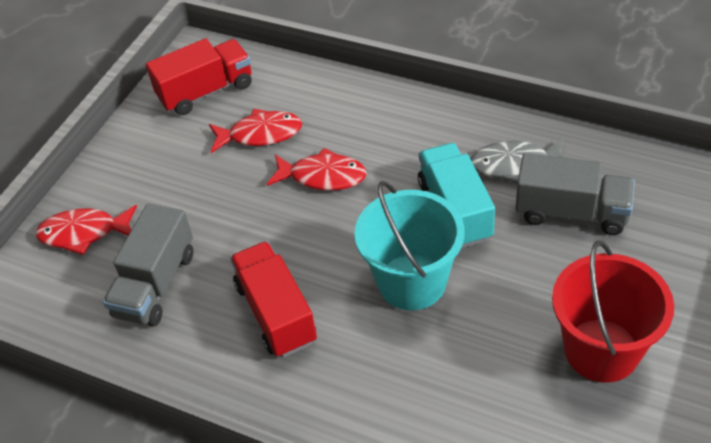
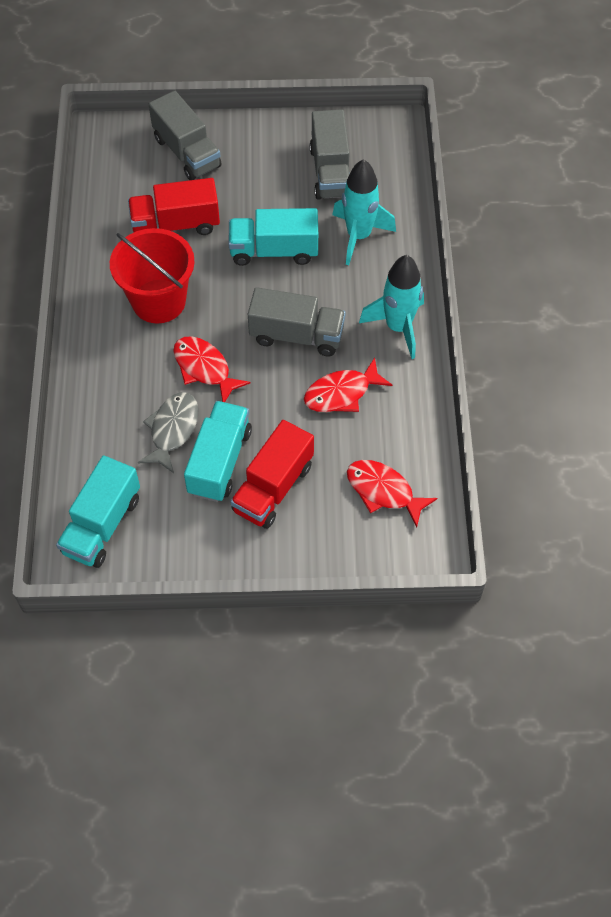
grey truck: 2 -> 3
turquoise bucket: 1 -> 0
turquoise rocket: 0 -> 2
turquoise truck: 1 -> 3

